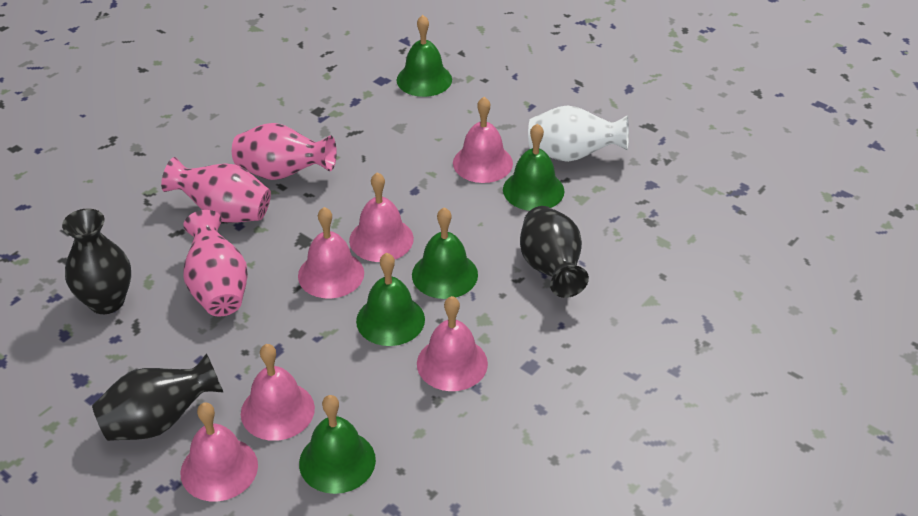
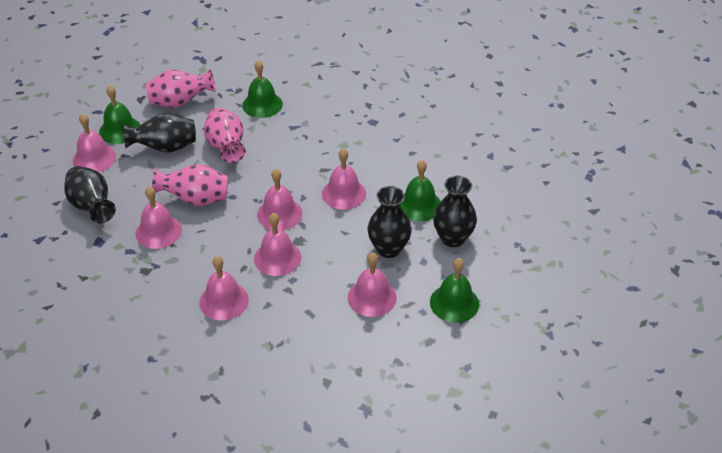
black vase: 3 -> 4
green bell: 5 -> 4
pink bell: 6 -> 7
white vase: 1 -> 0

